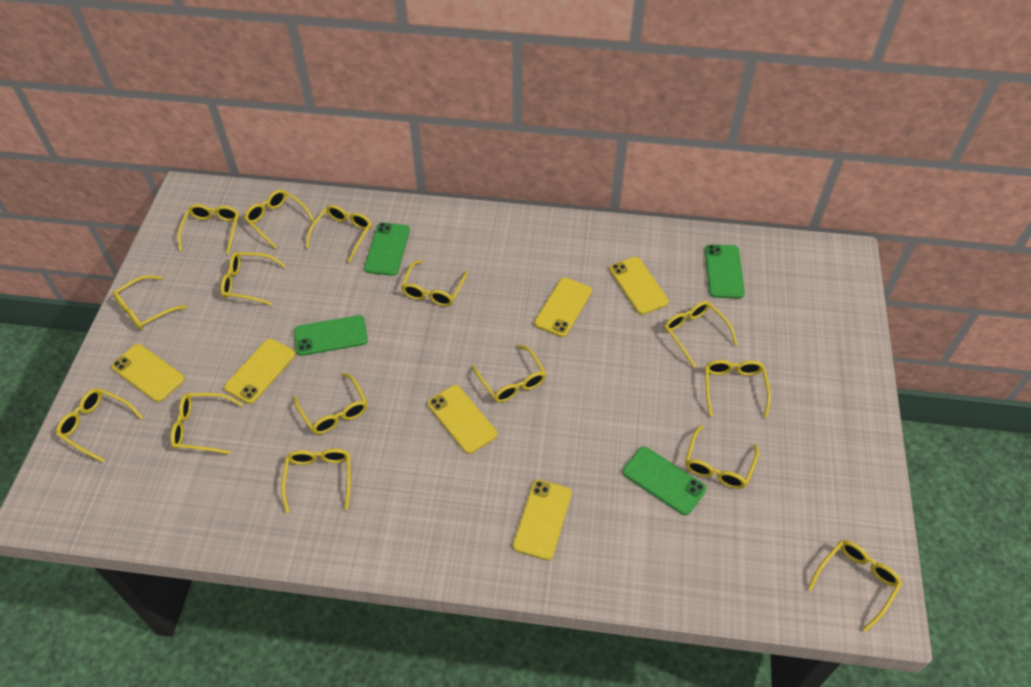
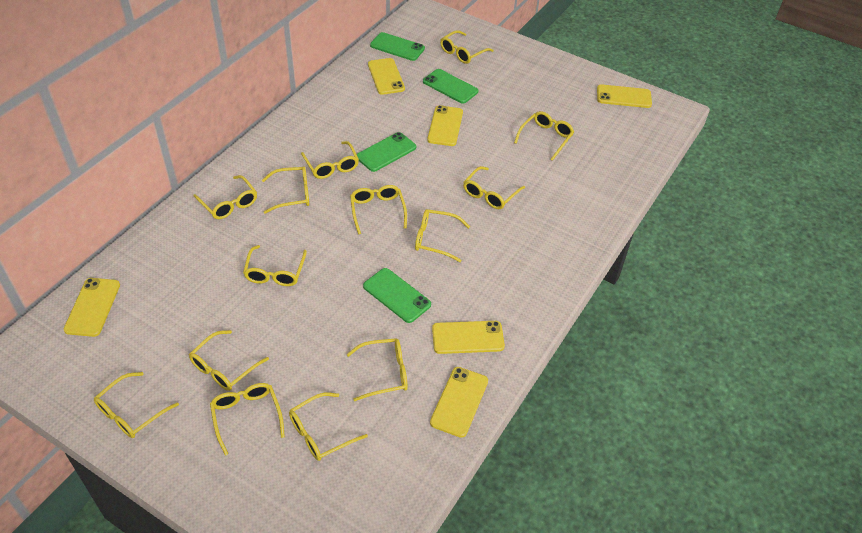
yellow glasses: 15 -> 14

